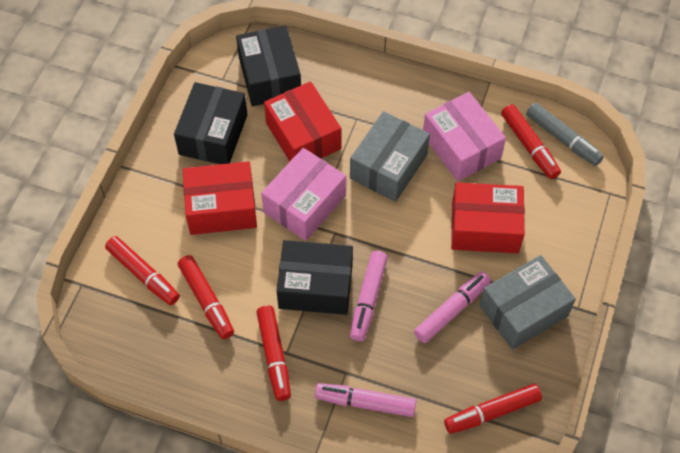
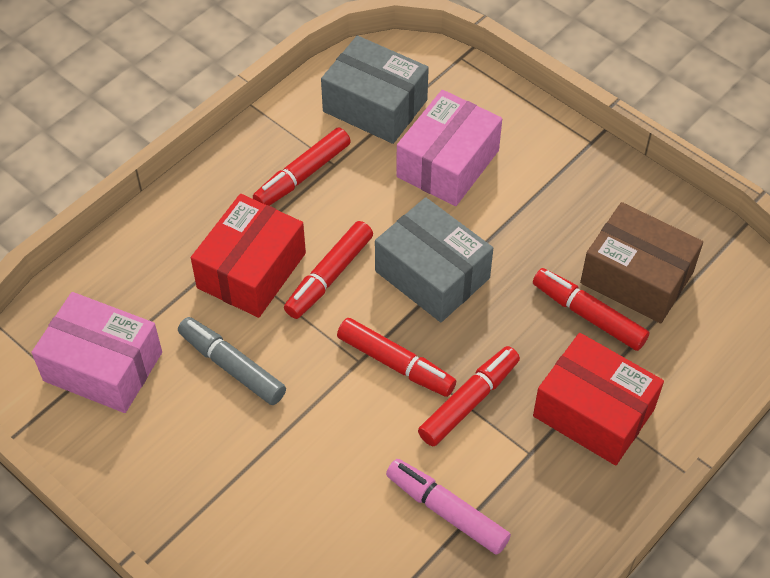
black box: 3 -> 0
brown box: 0 -> 1
pink marker: 3 -> 1
red box: 3 -> 2

